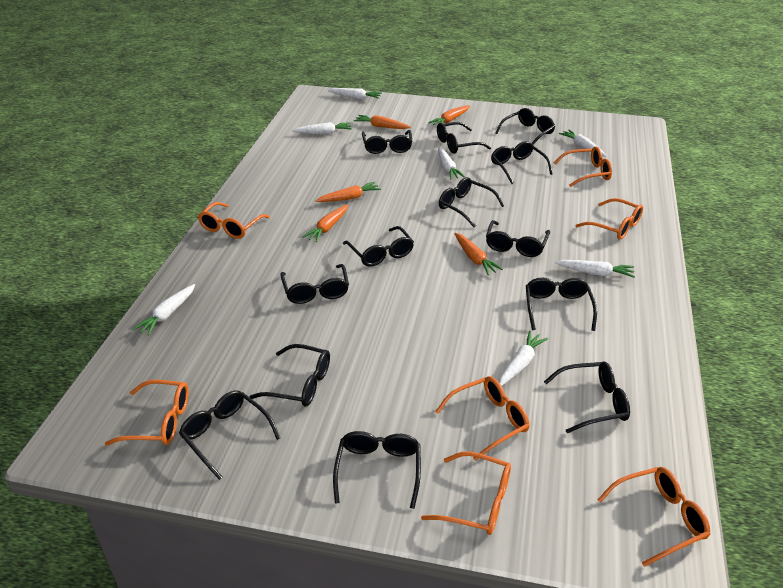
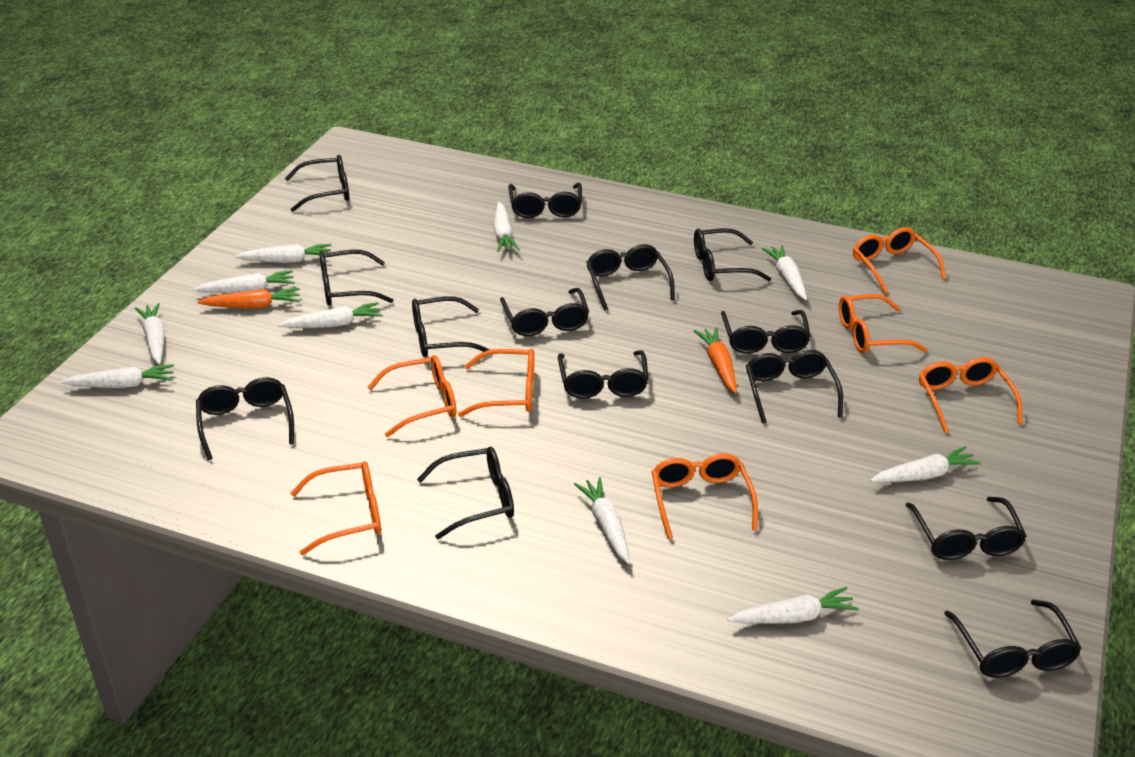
black glasses: 13 -> 14
orange carrot: 5 -> 2
white carrot: 7 -> 10

